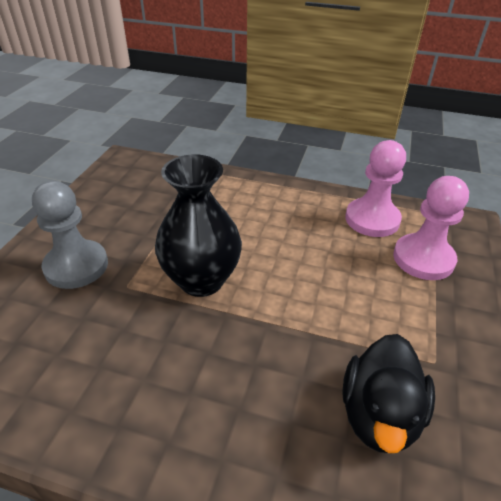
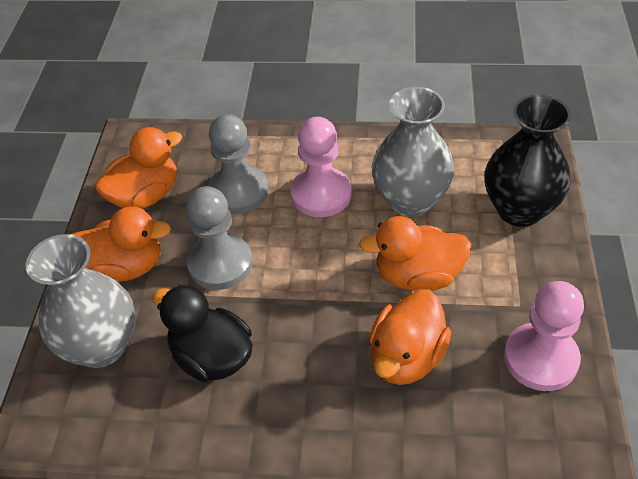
grey pawn: 1 -> 2
grey vase: 0 -> 2
orange duck: 0 -> 4

